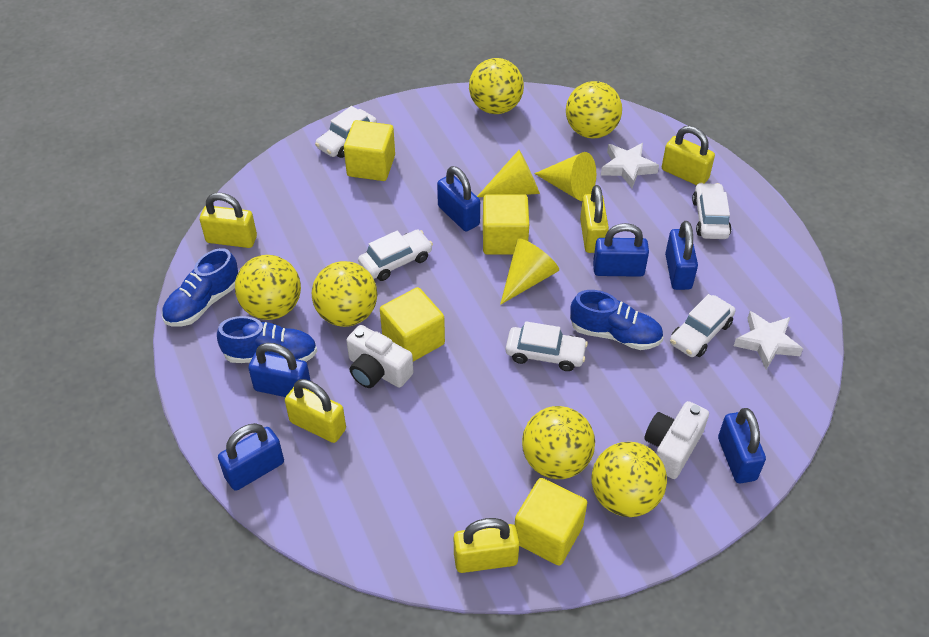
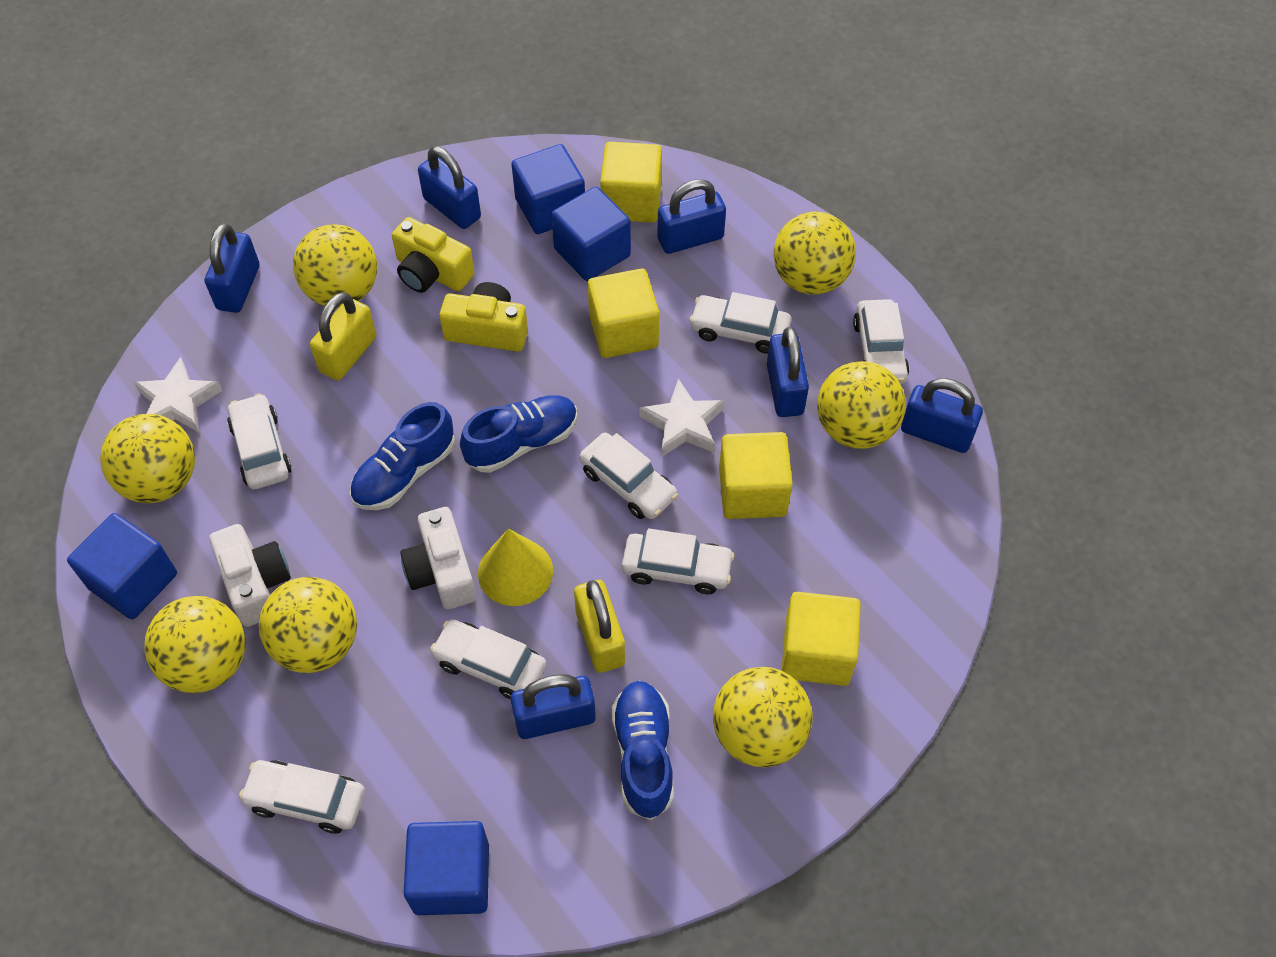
blue cube: 0 -> 4
white car: 5 -> 7
yellow ball: 6 -> 7
yellow camera: 0 -> 2
yellow cone: 3 -> 1
yellow padlock: 5 -> 2

